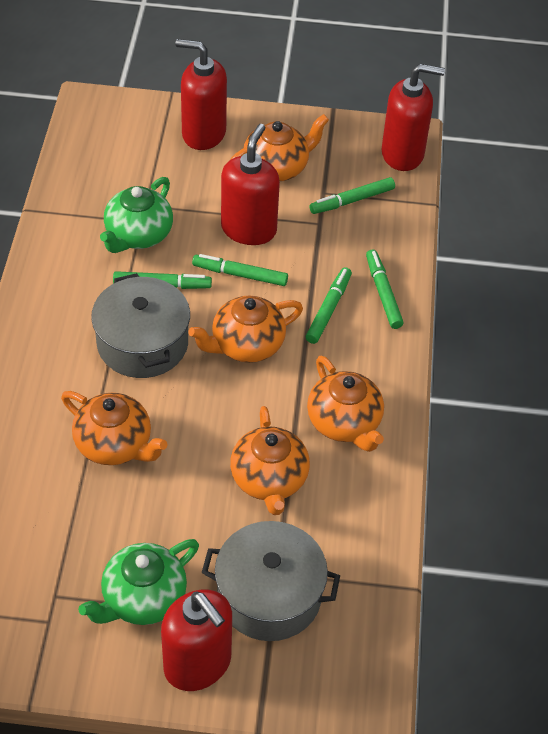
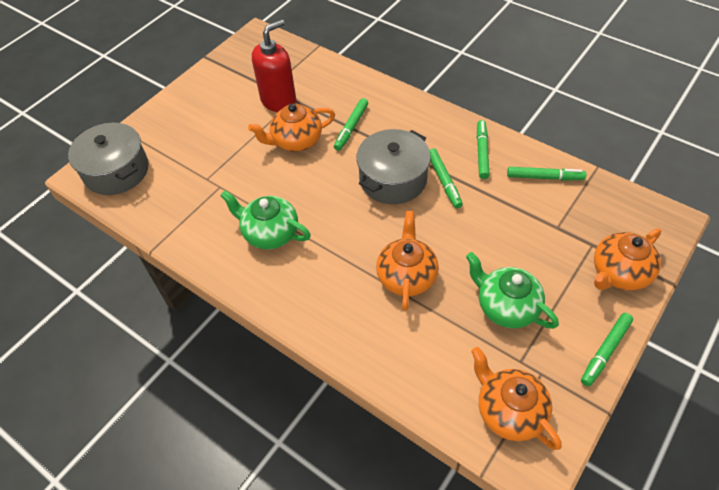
orange teapot: 5 -> 4
red soap dispenser: 4 -> 1

